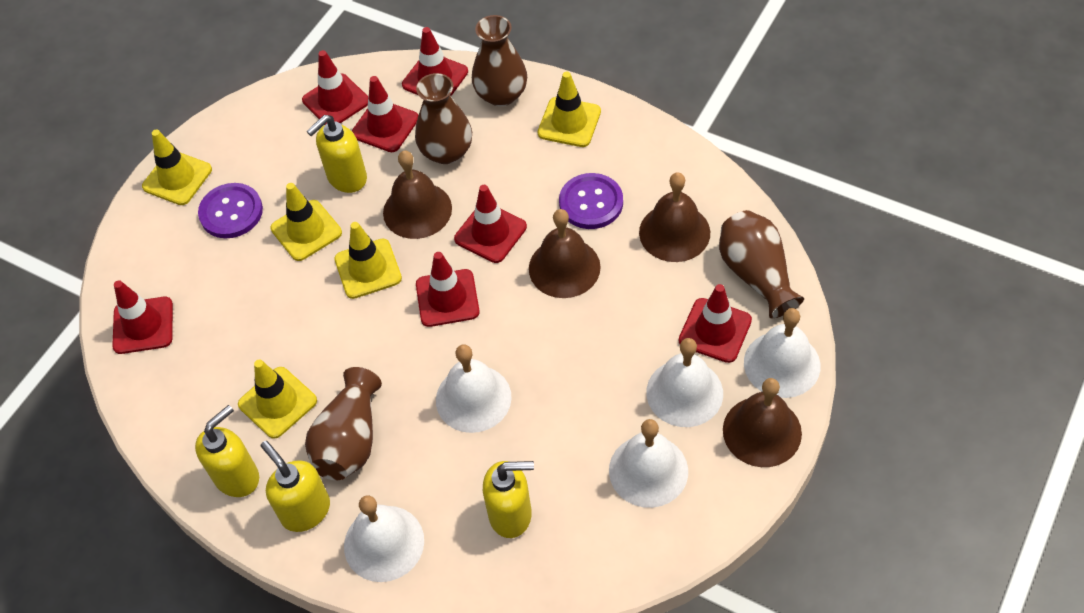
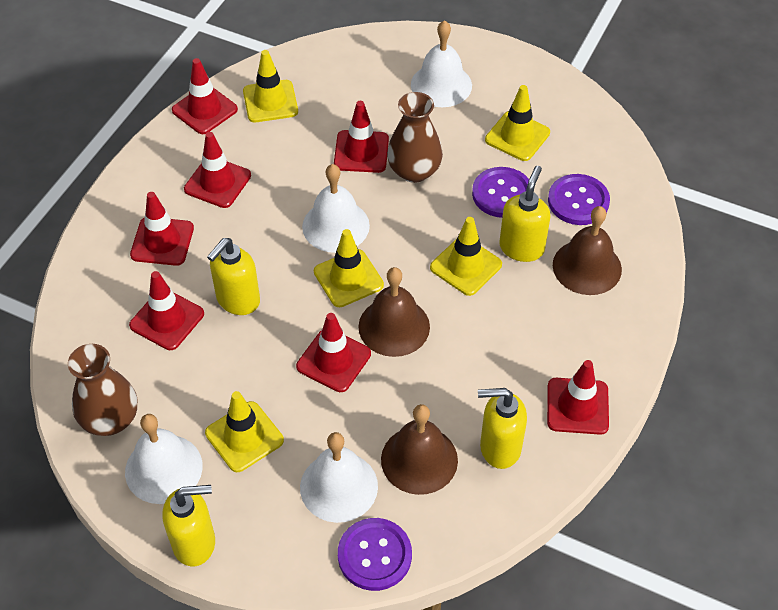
brown bell: 4 -> 3
brown vase: 4 -> 2
purple button: 2 -> 3
white bell: 5 -> 4

